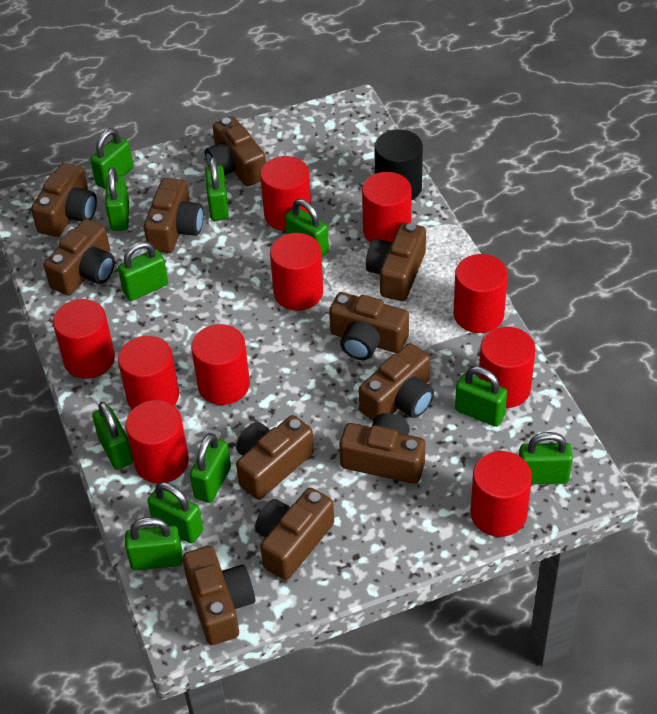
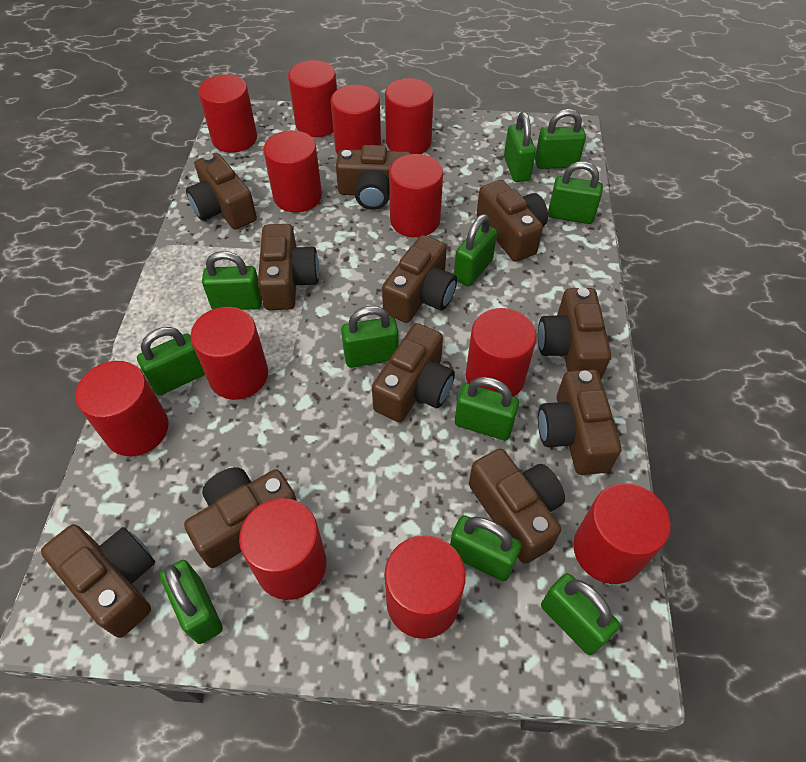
black cylinder: 1 -> 0
red cylinder: 10 -> 12

